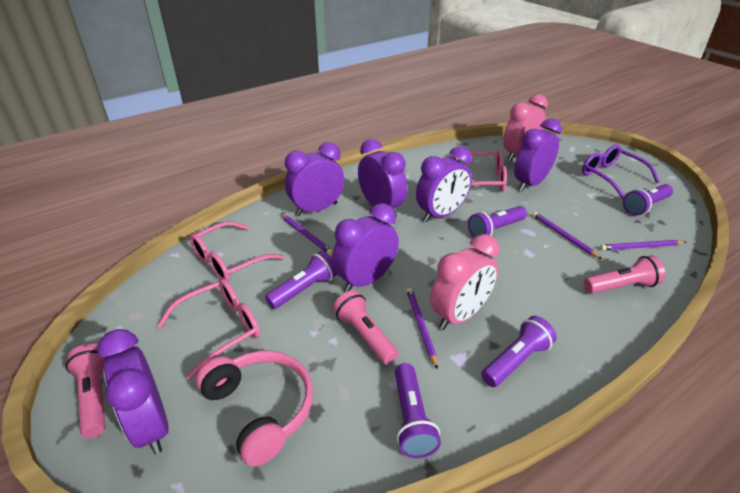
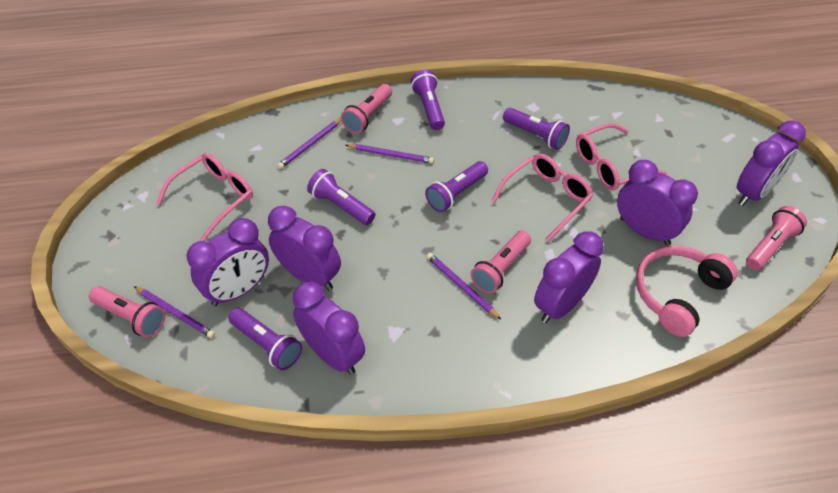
pink clock: 2 -> 0
pink flashlight: 3 -> 4
purple glasses: 1 -> 0

